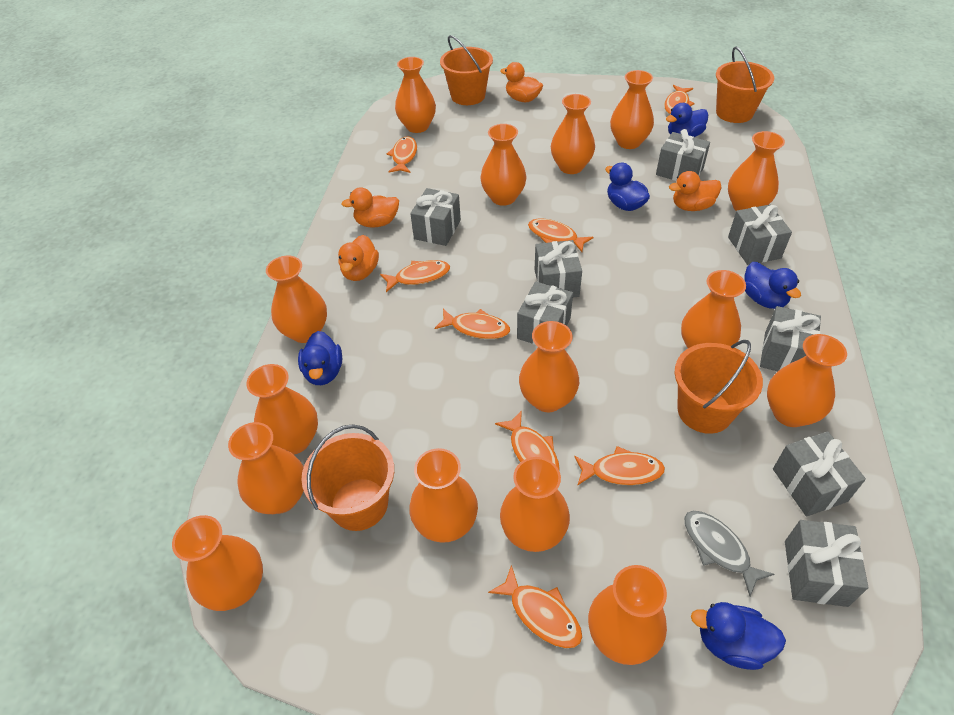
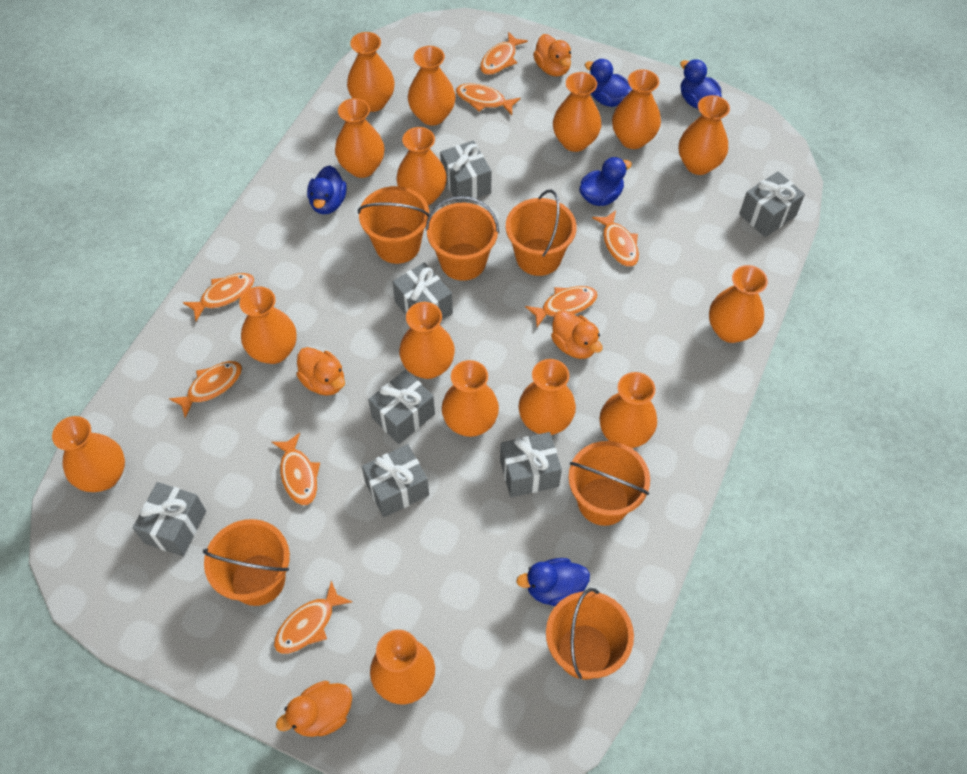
grey fish: 1 -> 0
grey gift: 8 -> 7
orange bucket: 4 -> 6

